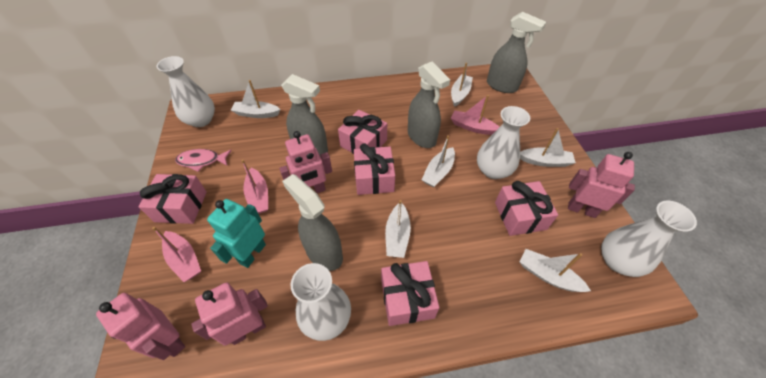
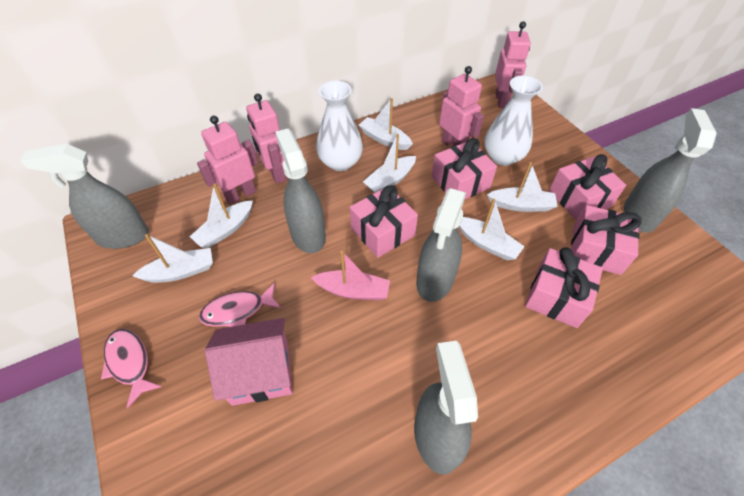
grey spray bottle: 4 -> 5
pink boat: 3 -> 1
pink fish: 1 -> 2
pink house: 0 -> 1
turquoise robot: 1 -> 0
white vase: 4 -> 2

